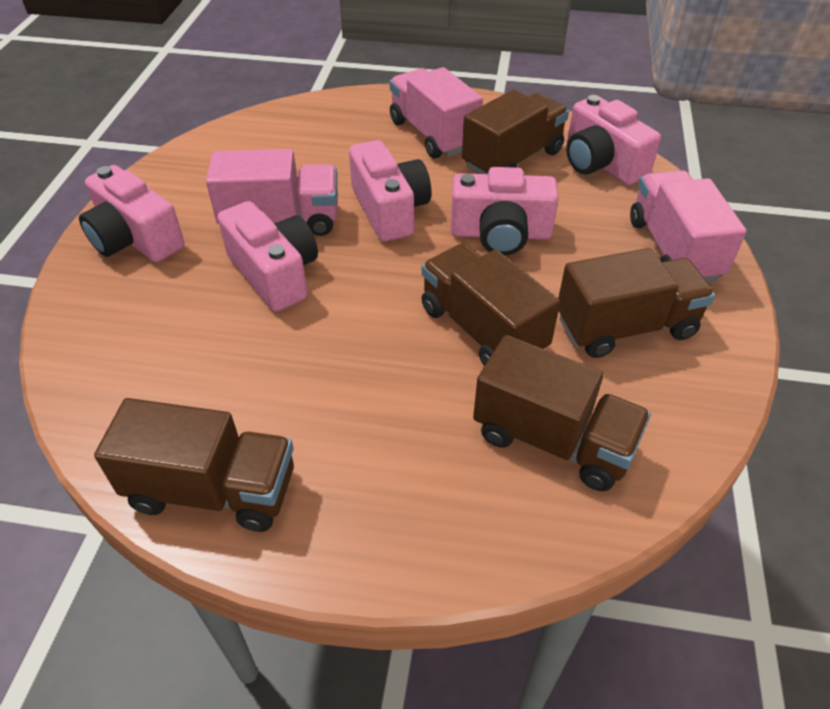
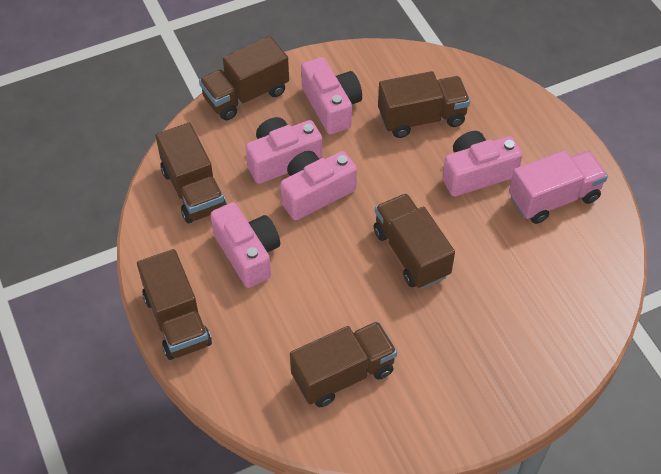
brown truck: 5 -> 6
pink truck: 3 -> 1

